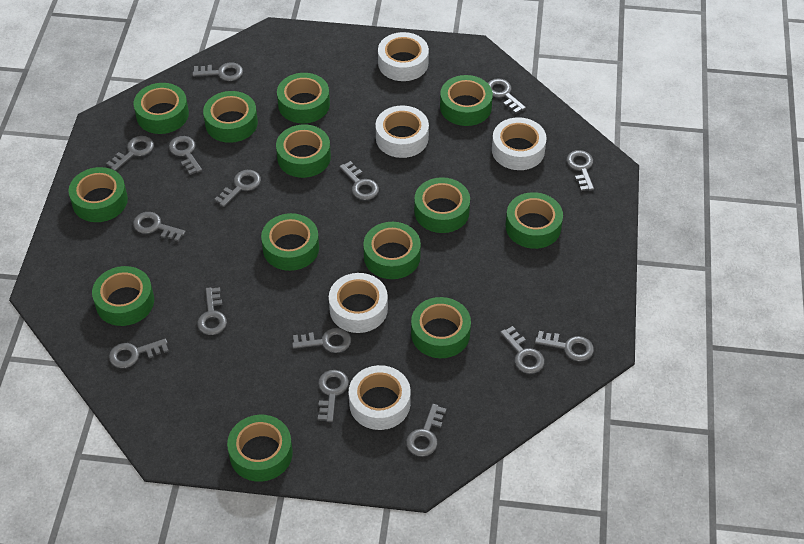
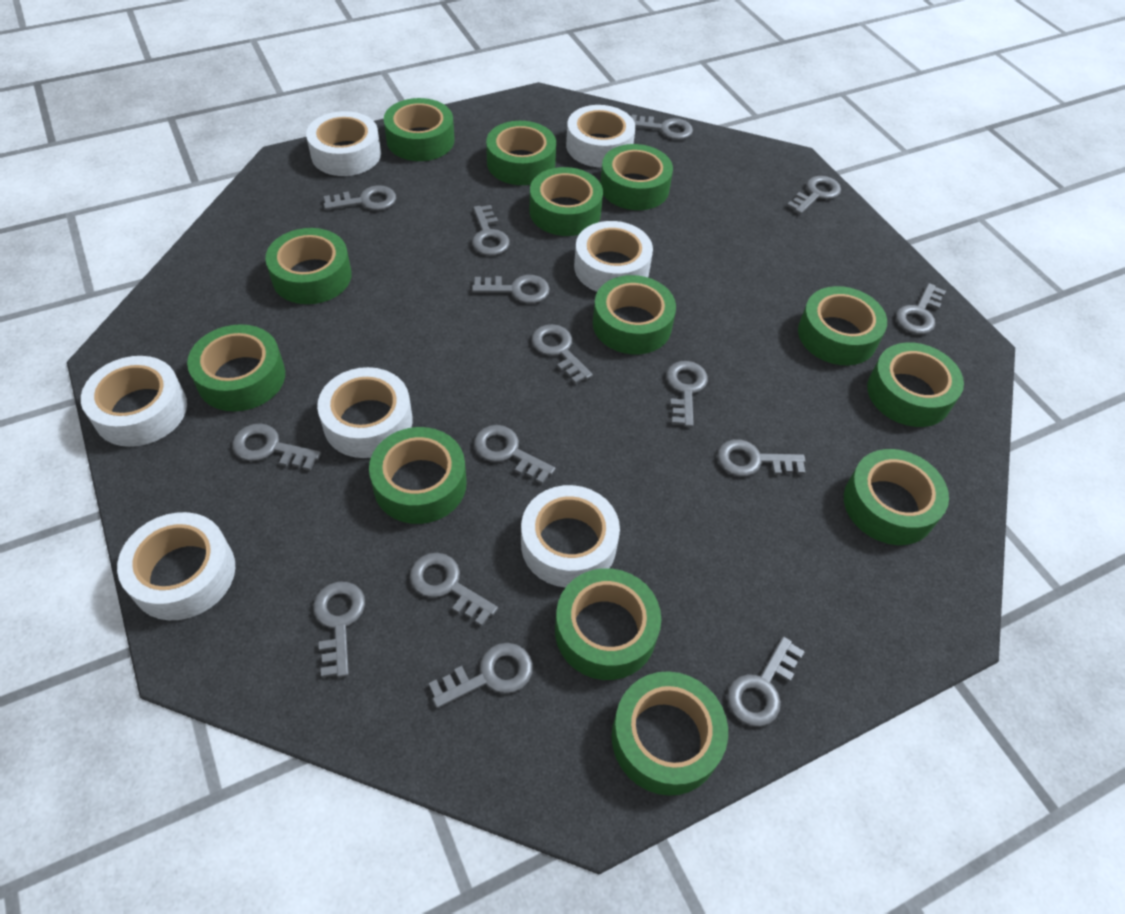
white tape: 5 -> 7

